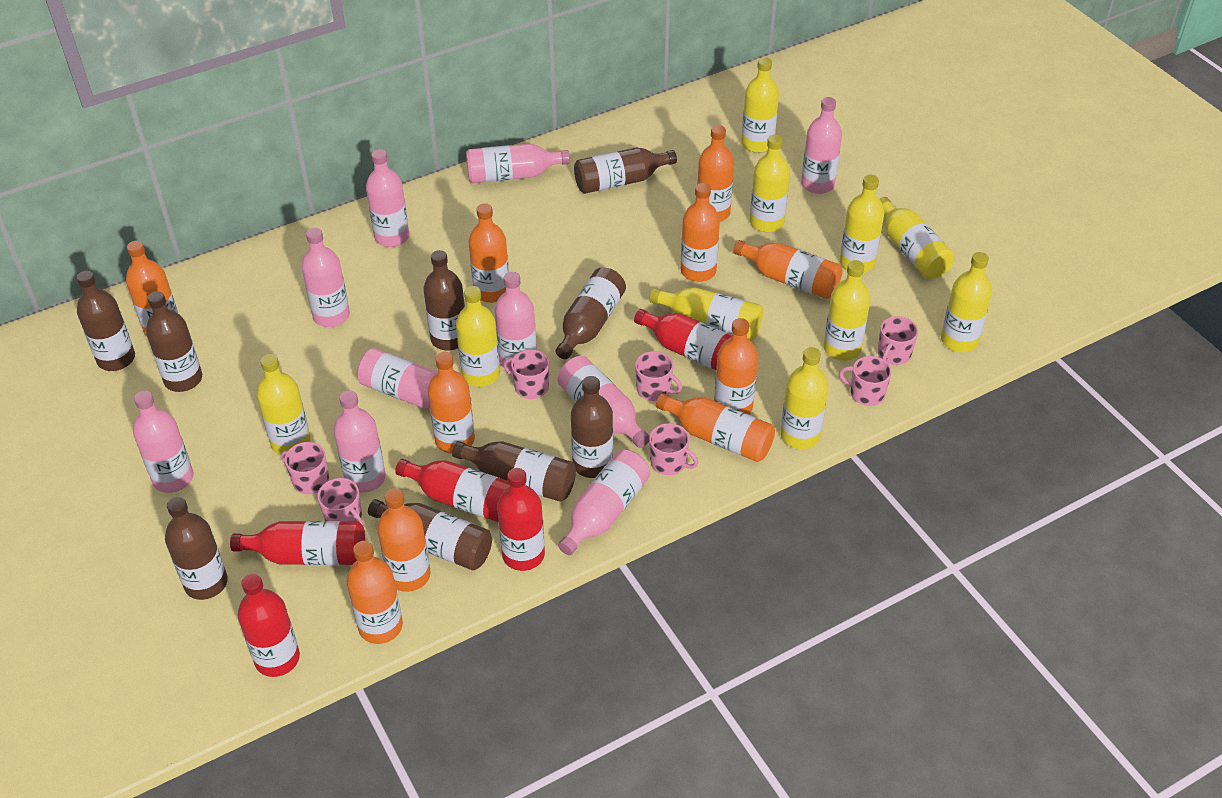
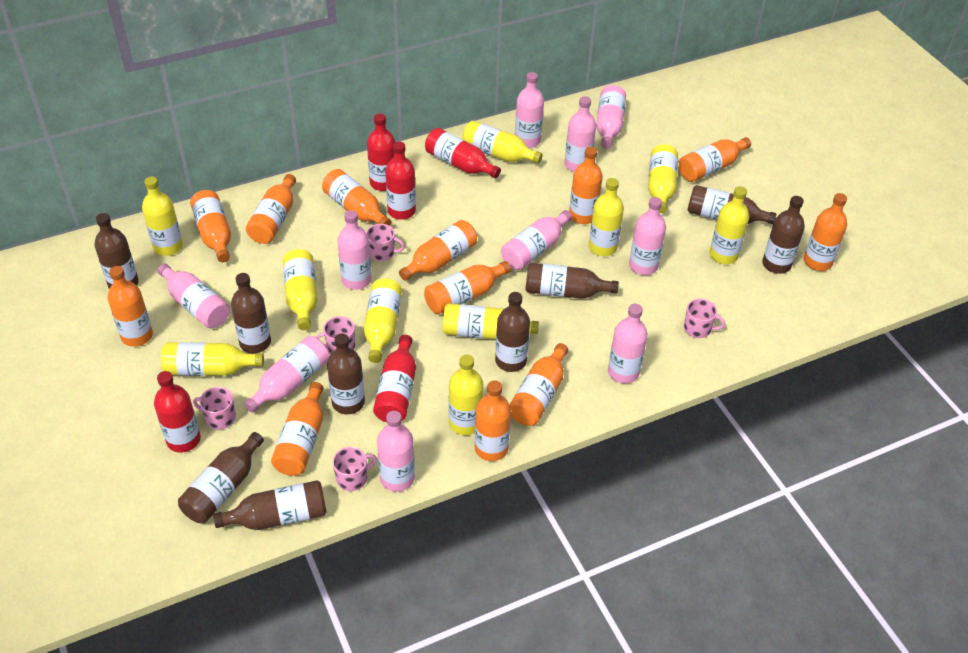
orange bottle: 10 -> 12
pink mug: 7 -> 5

